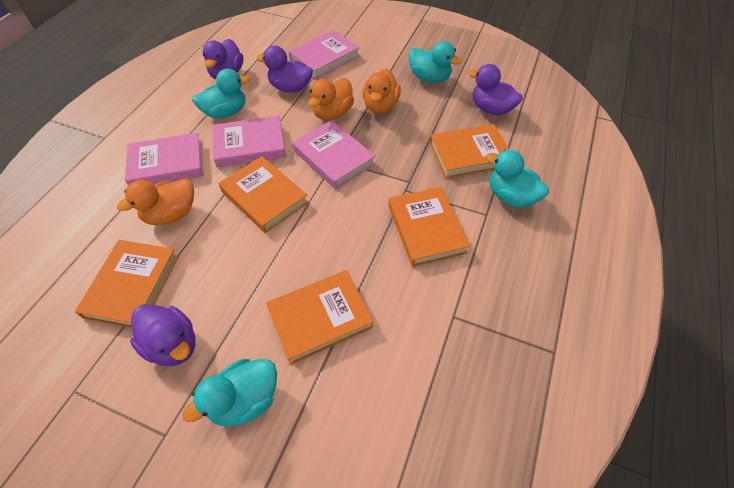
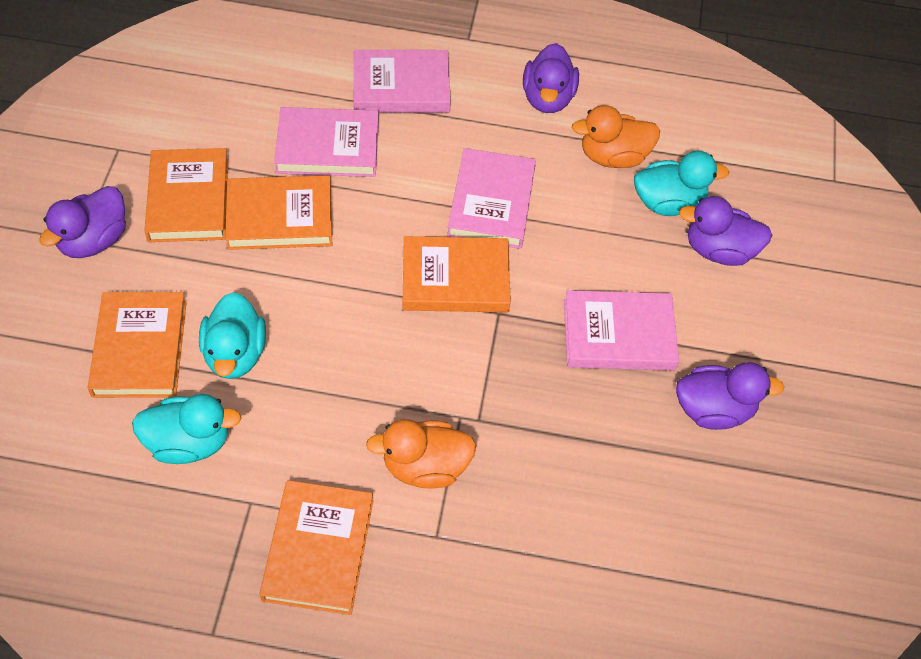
orange duck: 3 -> 2
turquoise duck: 4 -> 3

